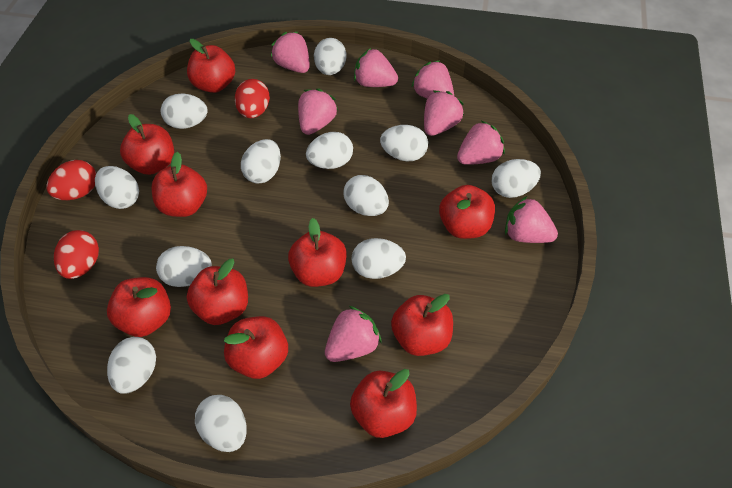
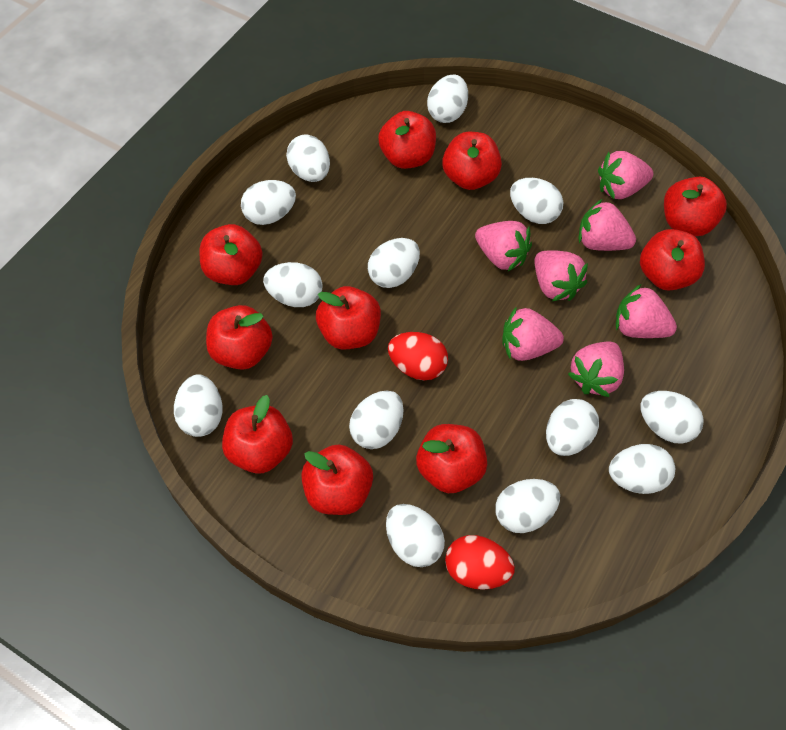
pink strawberry: 8 -> 7
red egg: 3 -> 2
white egg: 12 -> 13

